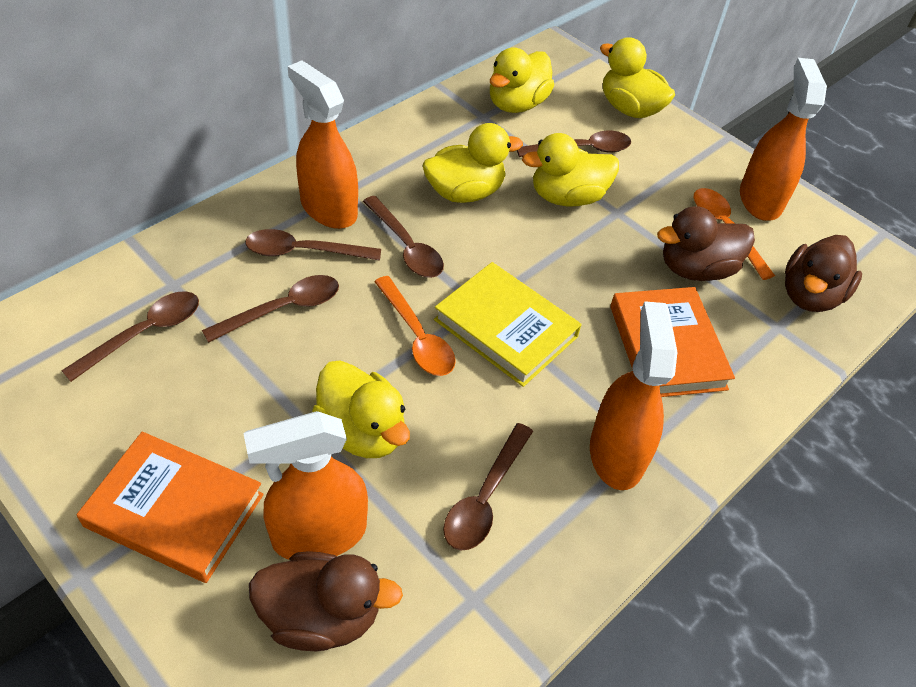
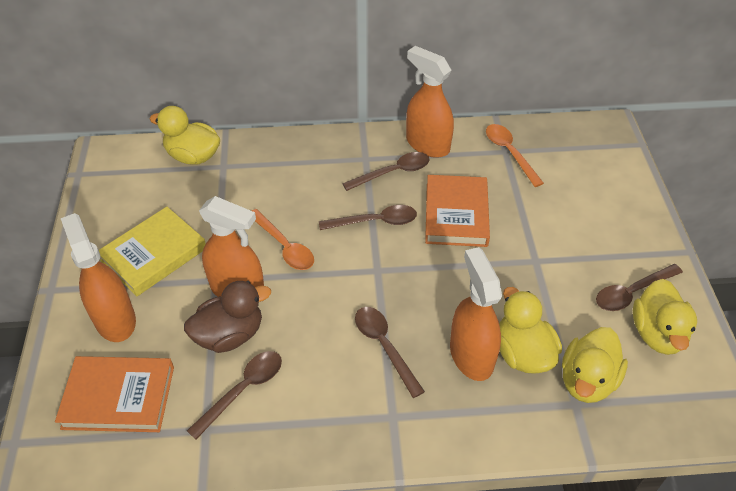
brown duck: 3 -> 1
brown spoon: 6 -> 5
yellow duck: 5 -> 4

